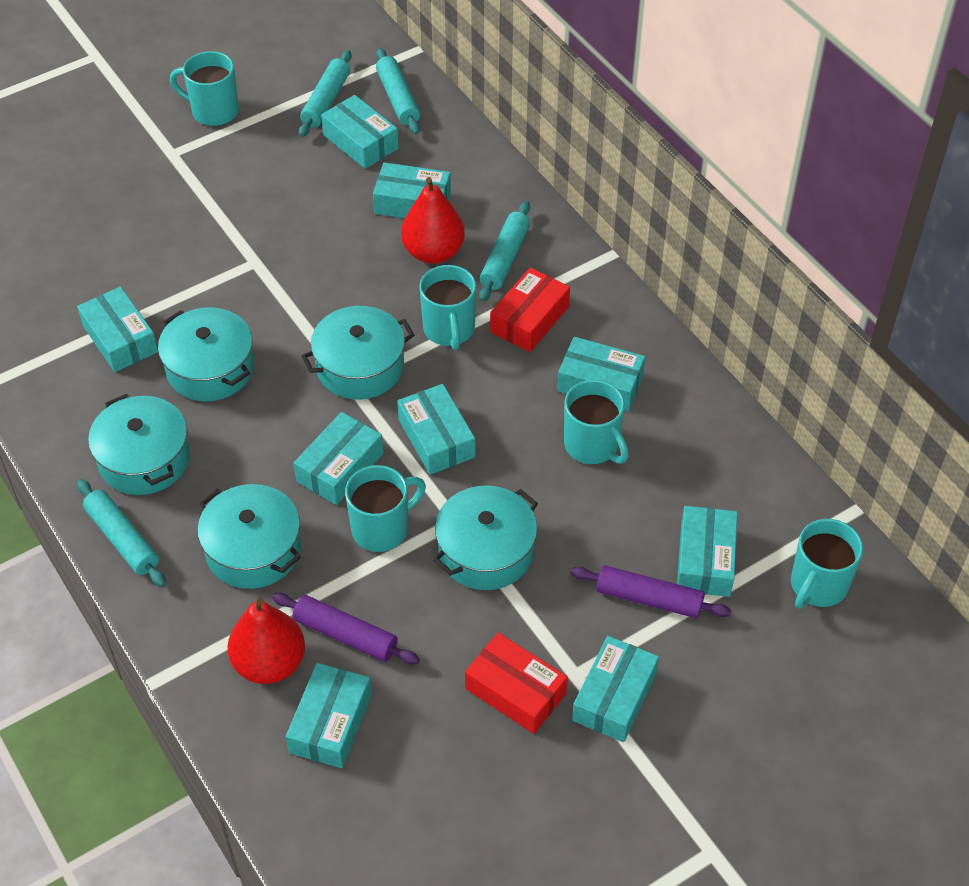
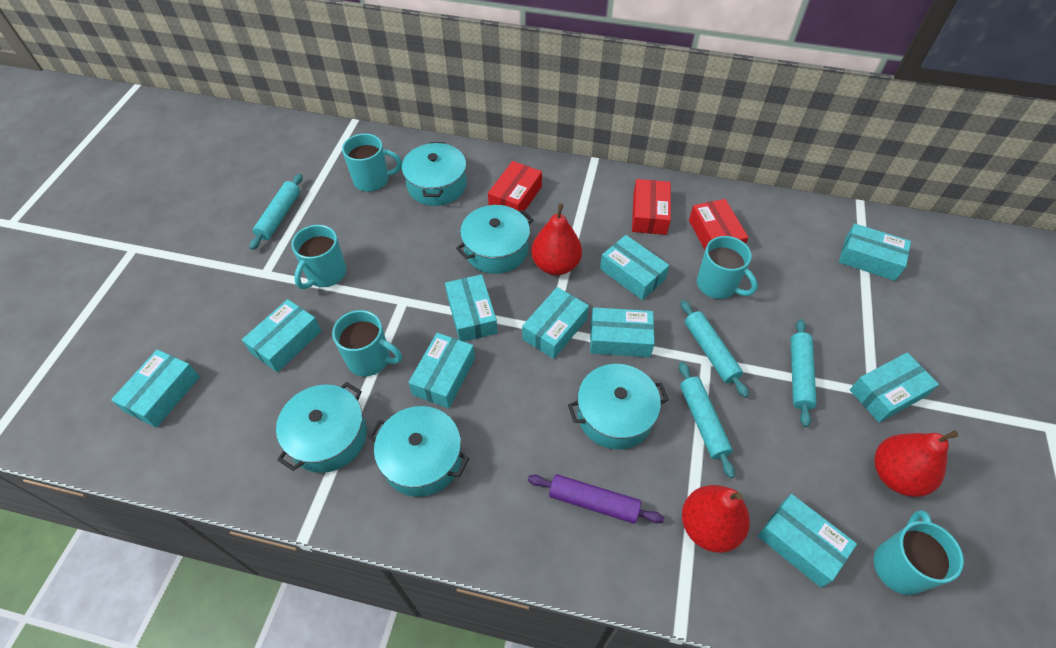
purple rolling pin: 2 -> 1
red box: 2 -> 3
red pear: 2 -> 3
turquoise box: 9 -> 10

